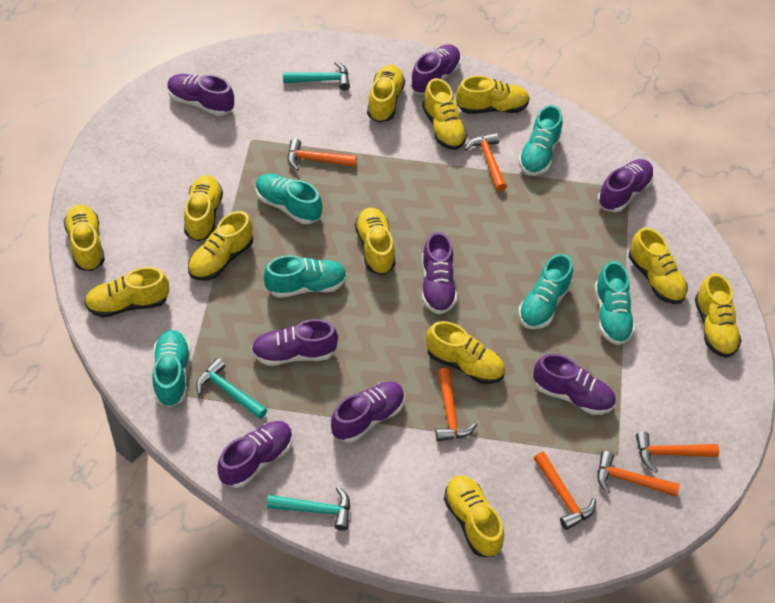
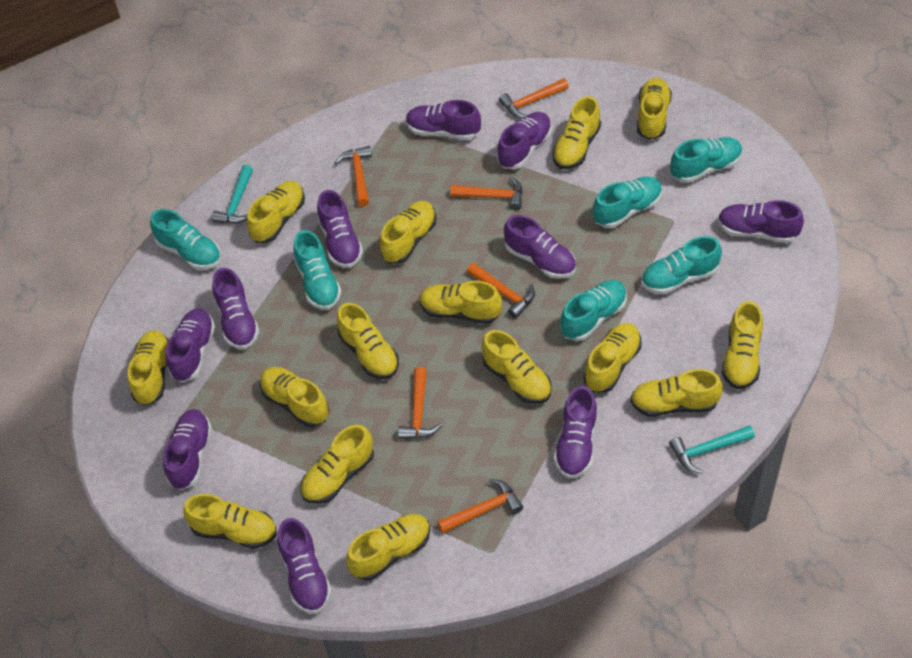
purple shoe: 8 -> 10
turquoise hammer: 3 -> 2
yellow shoe: 12 -> 15

